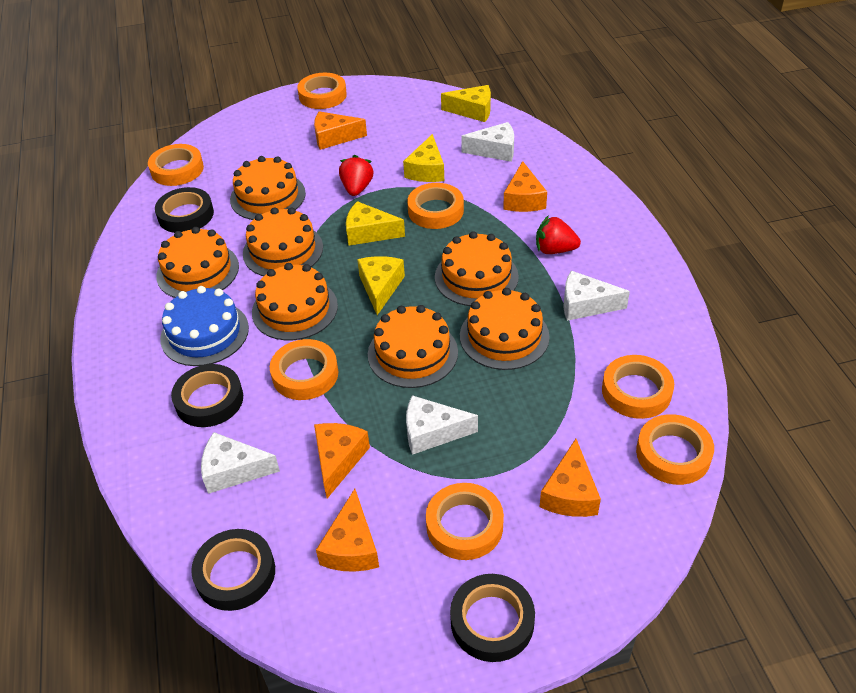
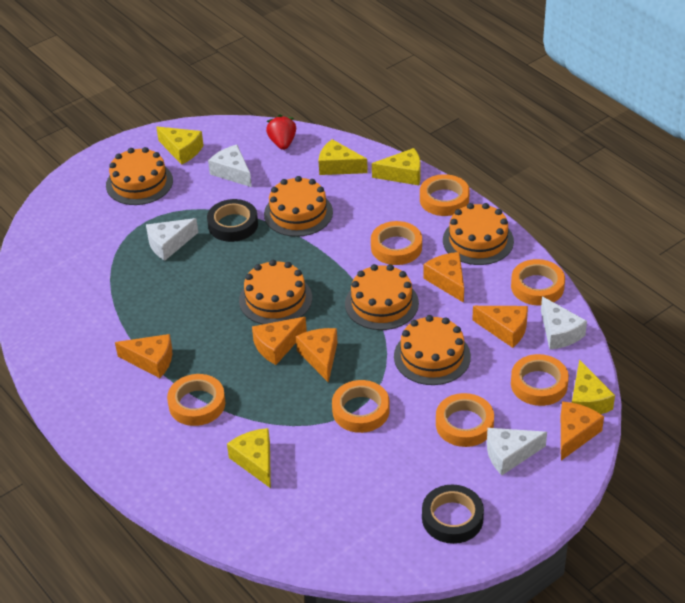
black tape: 4 -> 2
blue cake: 1 -> 0
orange cake: 7 -> 6
orange cheese: 5 -> 6
red strawberry: 2 -> 1
yellow cheese: 4 -> 5

